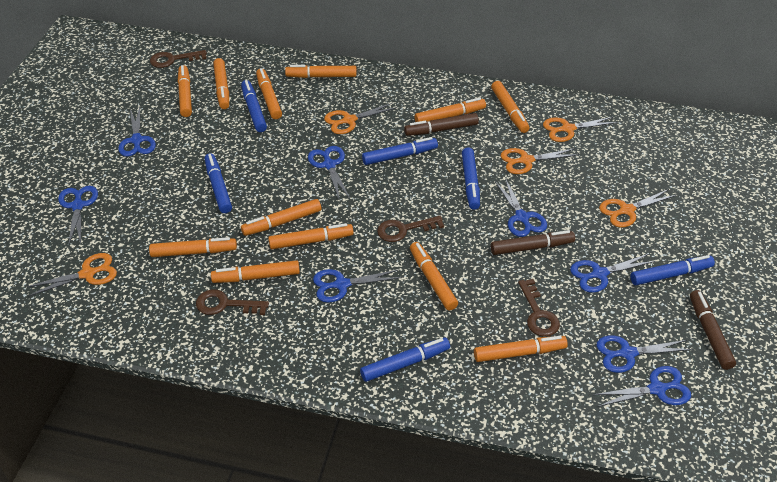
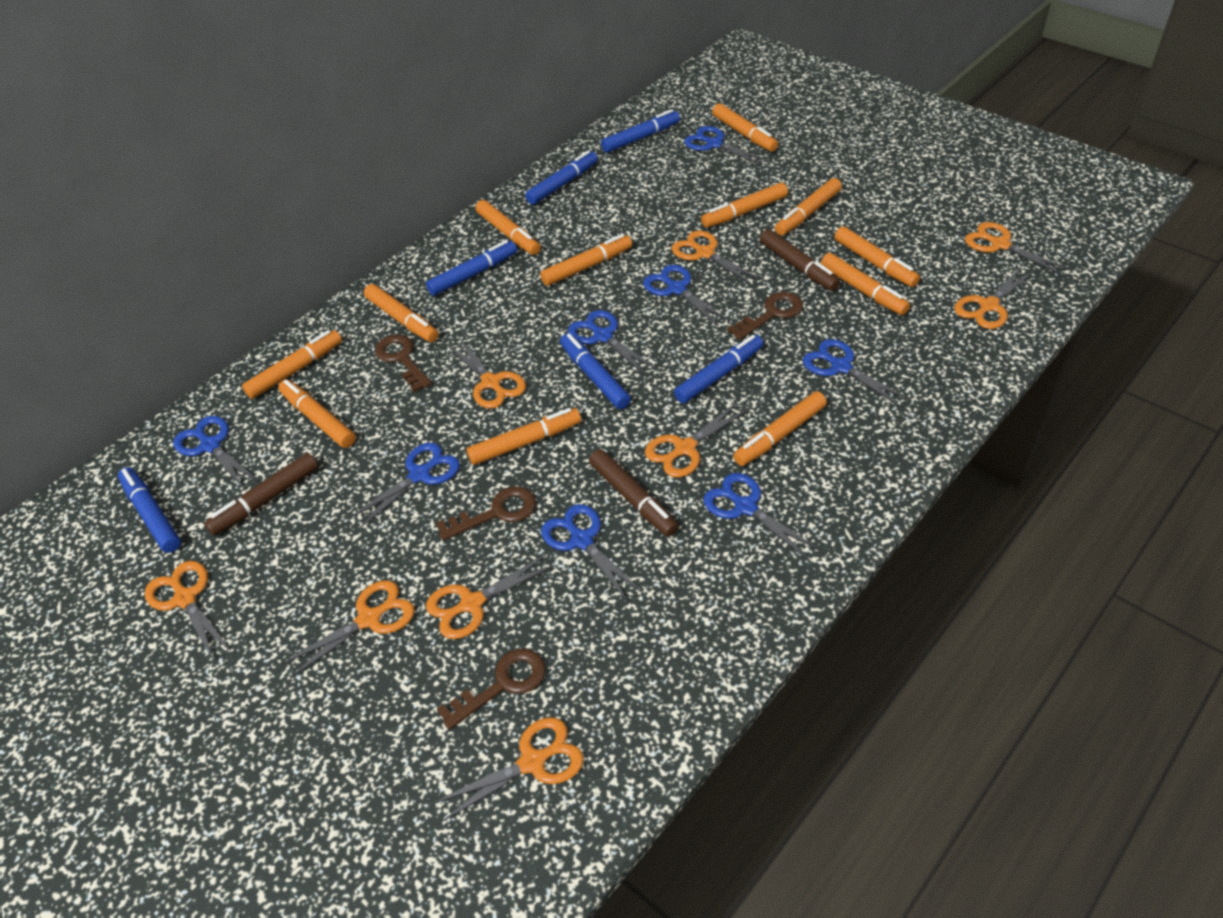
orange scissors: 5 -> 9

